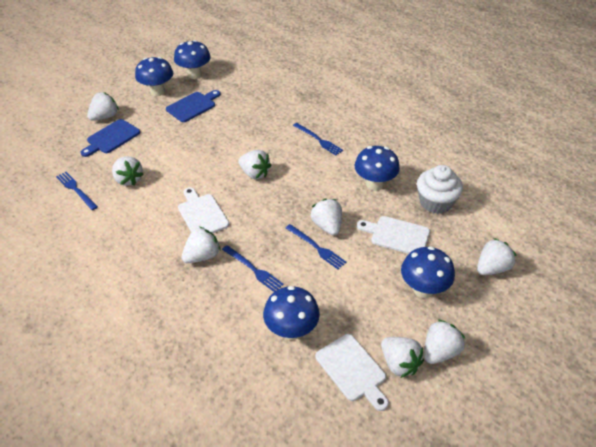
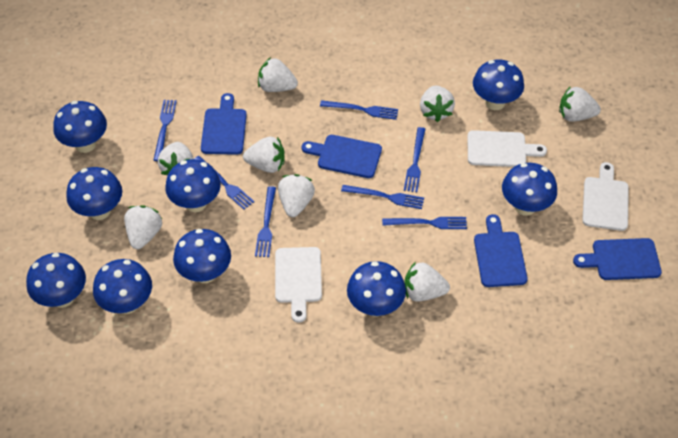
blue cutting board: 2 -> 4
blue fork: 4 -> 7
blue mushroom: 5 -> 9
white cupcake: 1 -> 0

